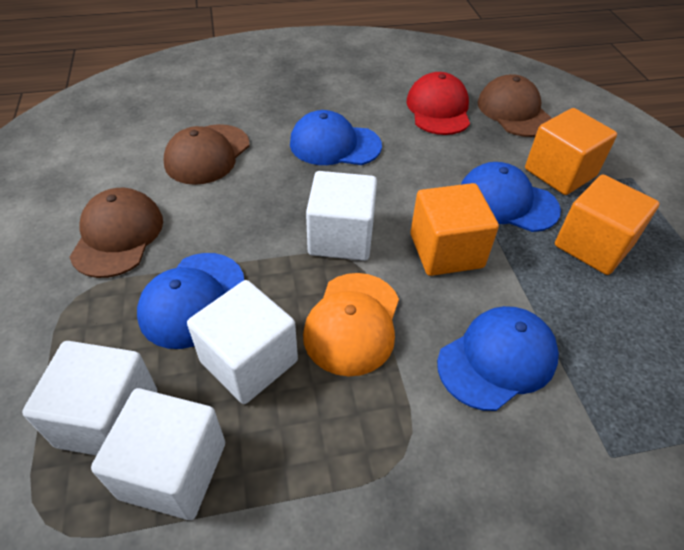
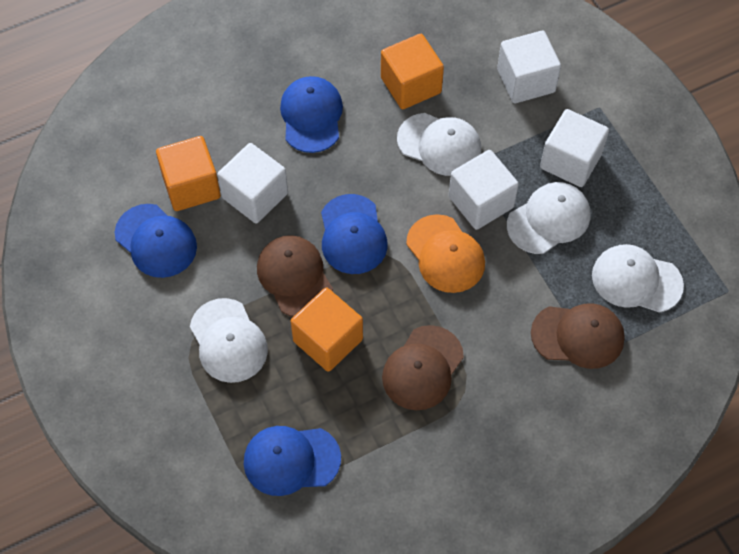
red cap: 1 -> 0
white cap: 0 -> 4

